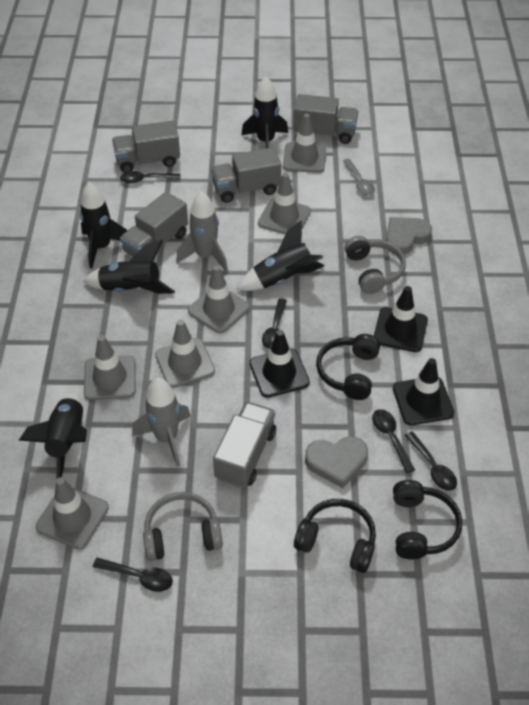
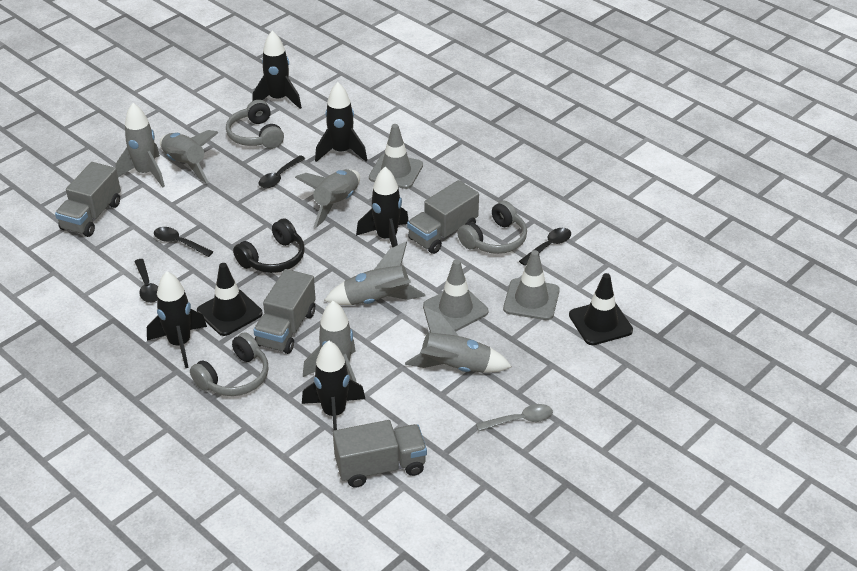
black headphones: 3 -> 1
black spoon: 5 -> 4
black traffic cone: 3 -> 2
grey headphones: 2 -> 3
grey heart: 2 -> 0
grey rocket: 2 -> 6
grey traffic cone: 6 -> 3
grey truck: 5 -> 4

